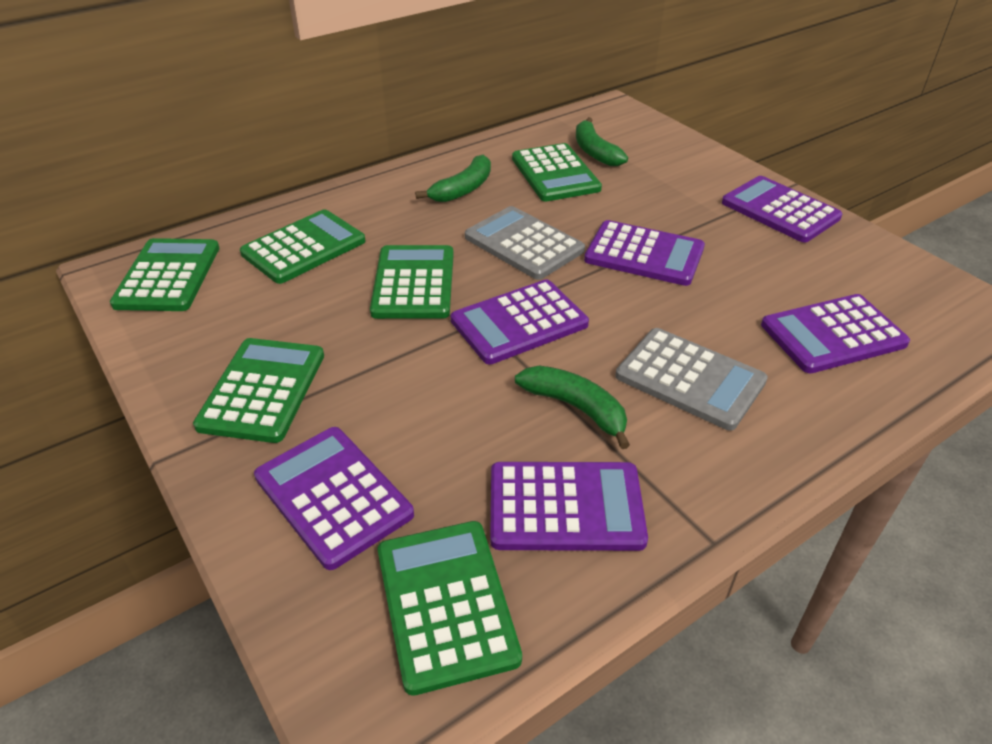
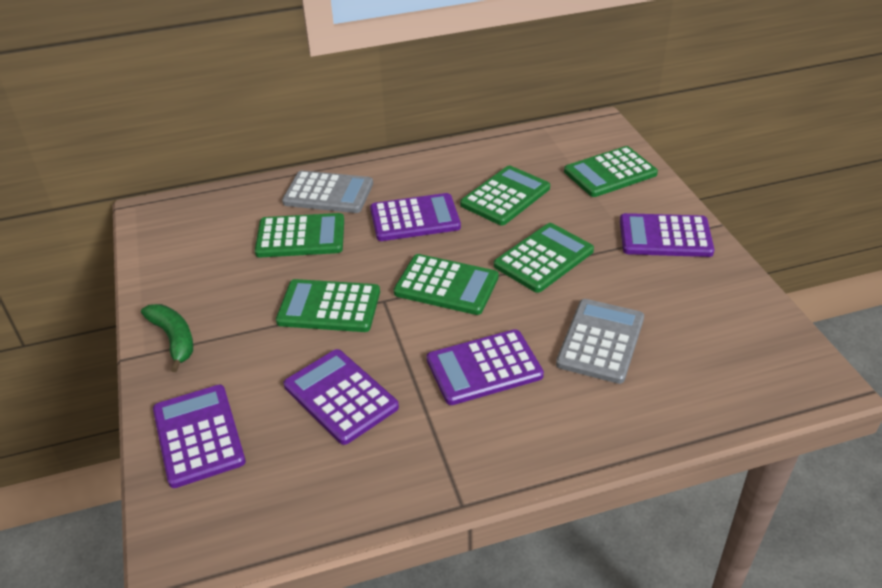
green banana: 3 -> 1
purple calculator: 6 -> 5

